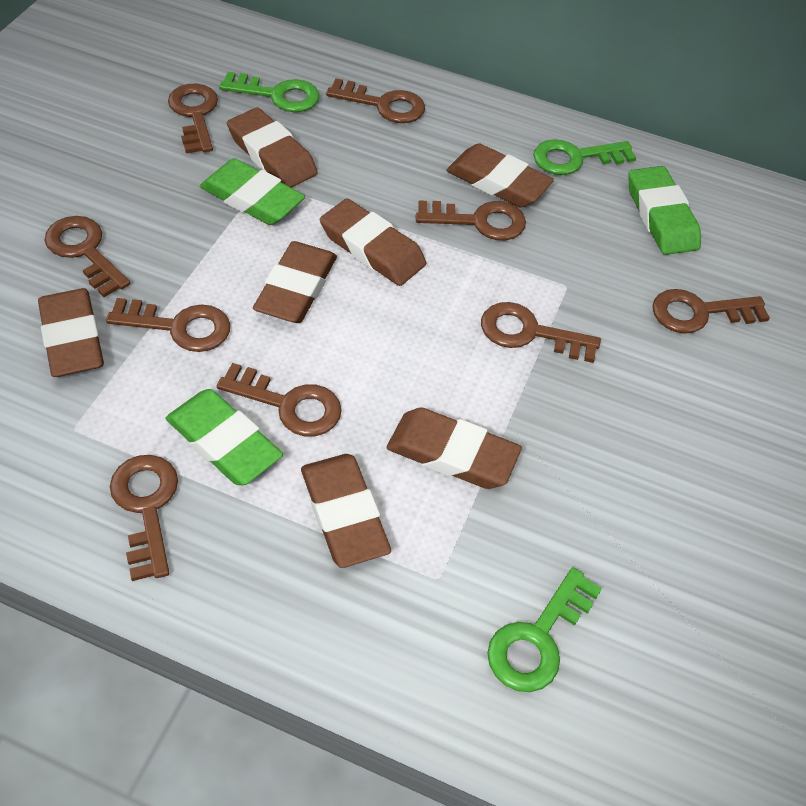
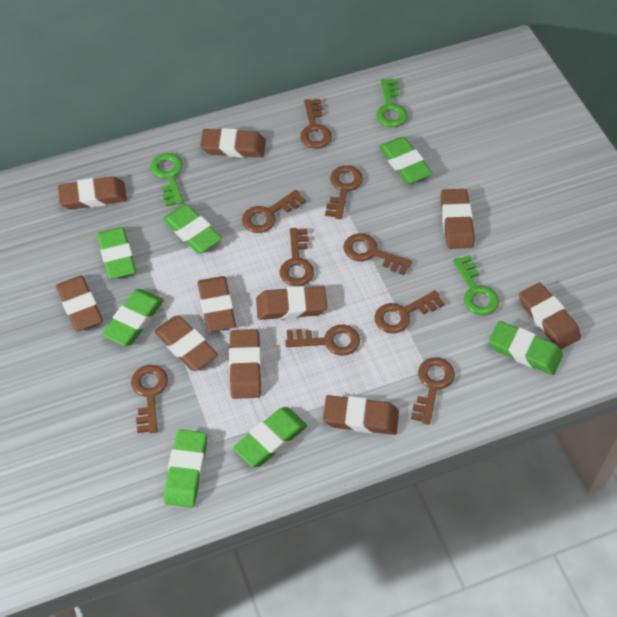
brown eraser: 7 -> 10
green eraser: 3 -> 7

